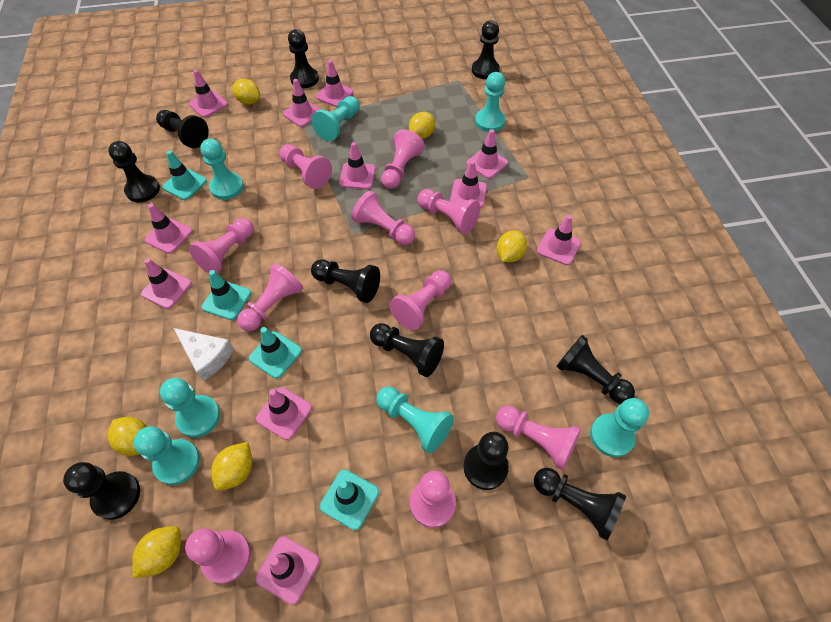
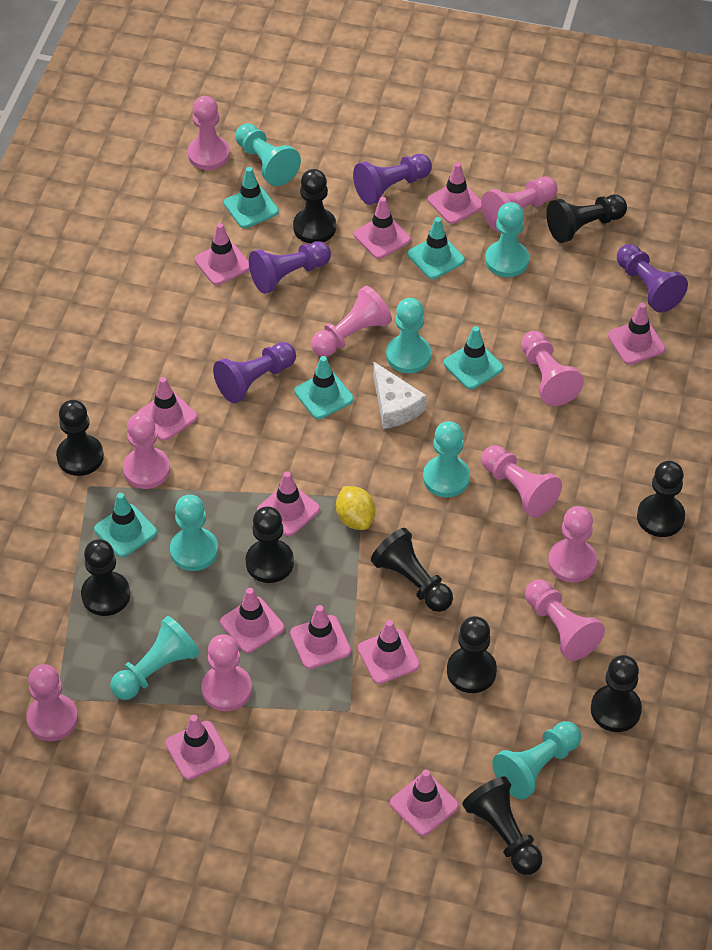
purple pawn: 0 -> 4
turquoise traffic cone: 4 -> 5
yellow lemon: 6 -> 1

